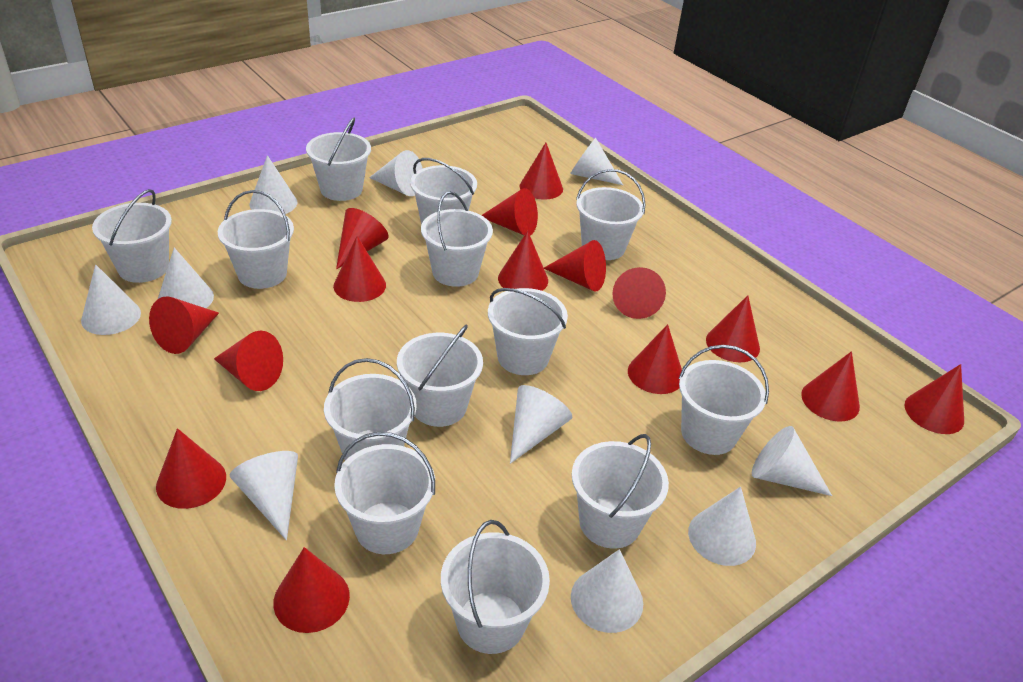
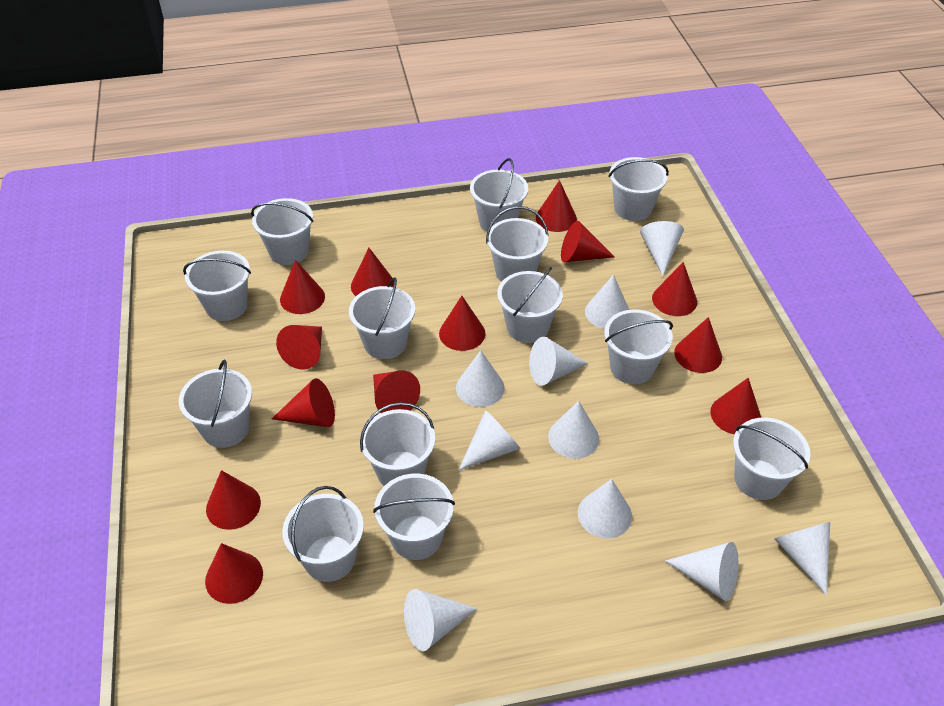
red cone: 15 -> 13

